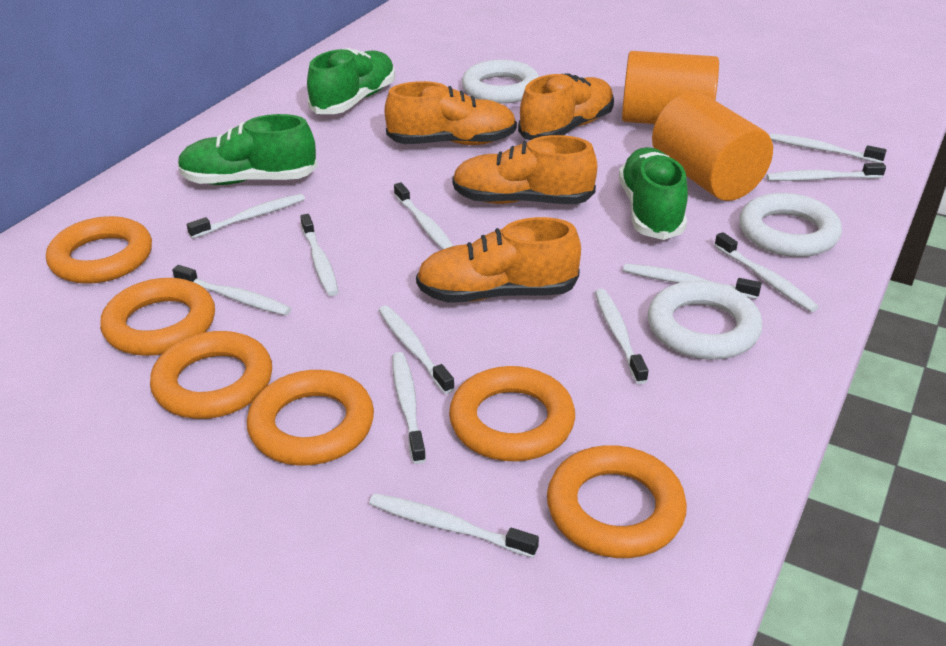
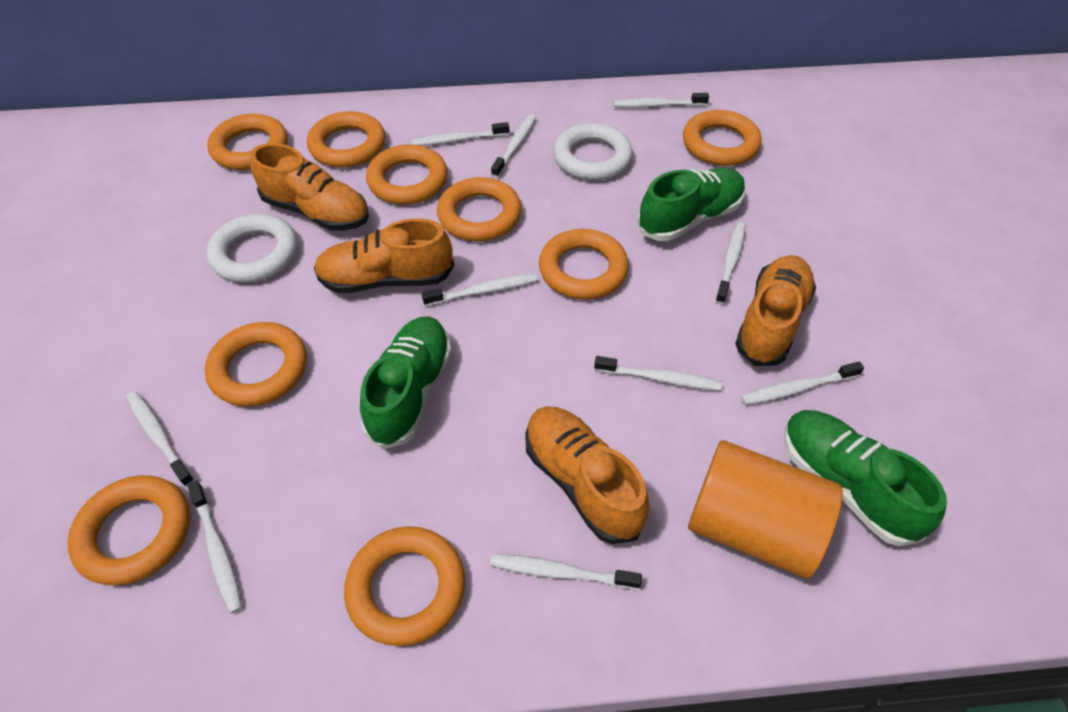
orange cylinder: 2 -> 1
orange ring: 6 -> 9
white ring: 3 -> 2
white toothbrush: 12 -> 10

